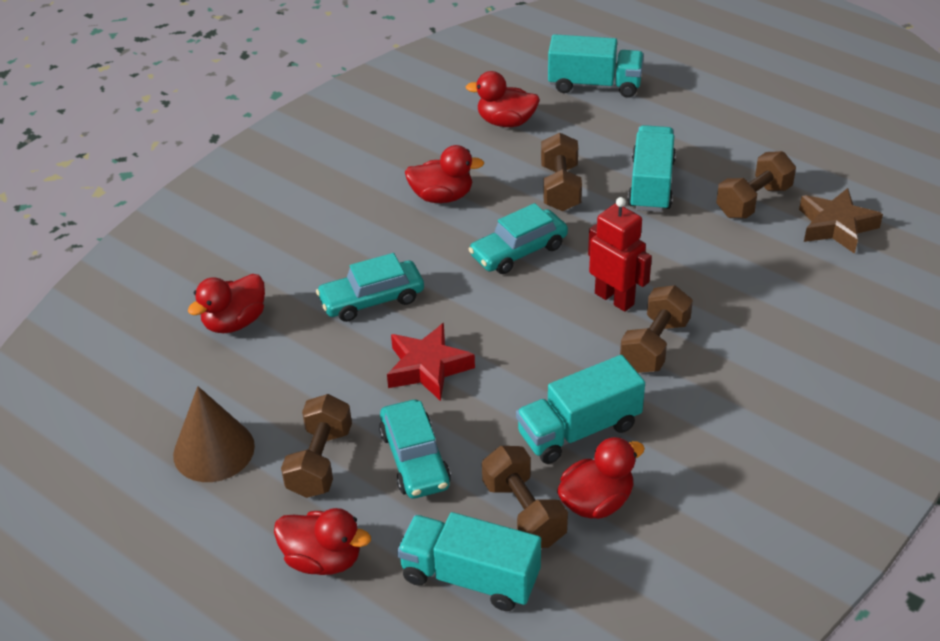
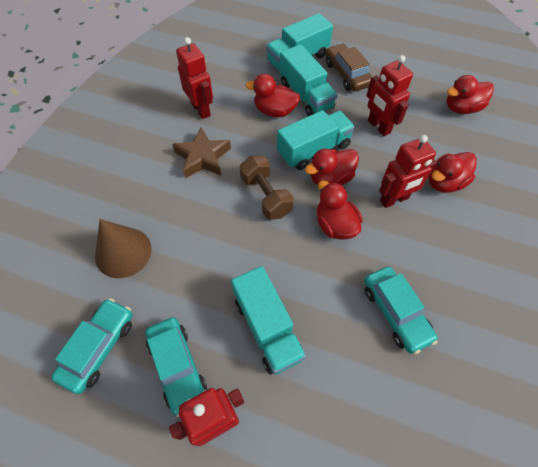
brown car: 0 -> 1
brown dumbbell: 5 -> 1
red robot: 1 -> 4
red star: 1 -> 0

